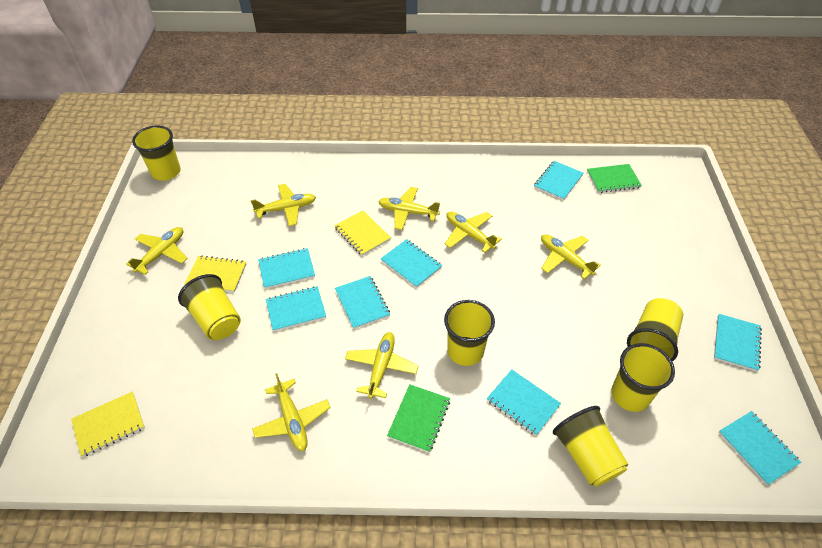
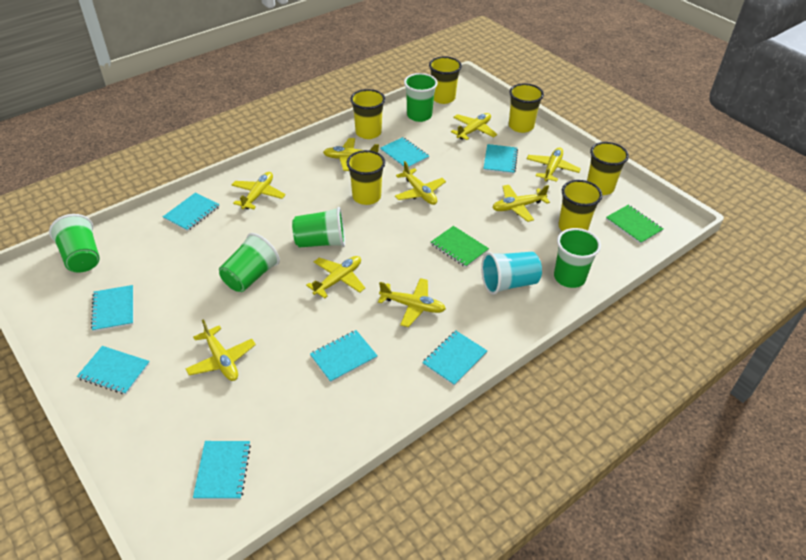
green cup: 0 -> 5
turquoise cup: 0 -> 1
yellow notebook: 3 -> 0
yellow plane: 7 -> 9

